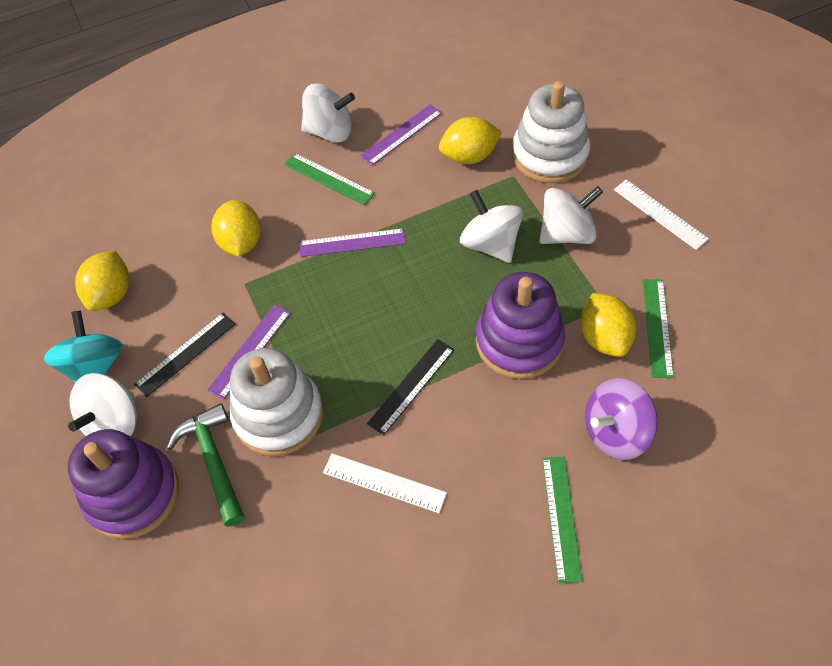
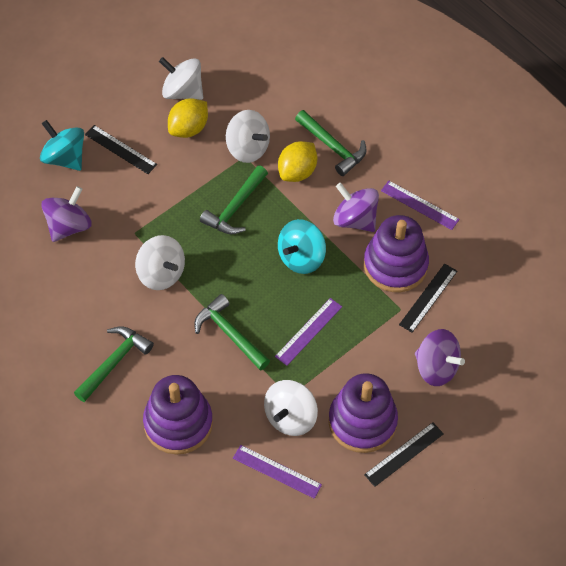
black ruler: 2 -> 3
green hammer: 1 -> 4
green ruler: 3 -> 0
purple spinning top: 1 -> 3
purple stacking toy: 2 -> 3
turquoise spinning top: 1 -> 2
white ruler: 2 -> 0
white stacking toy: 2 -> 0
yellow lemon: 4 -> 2

